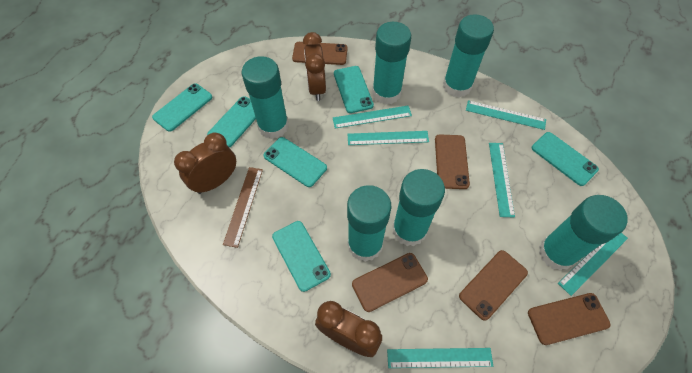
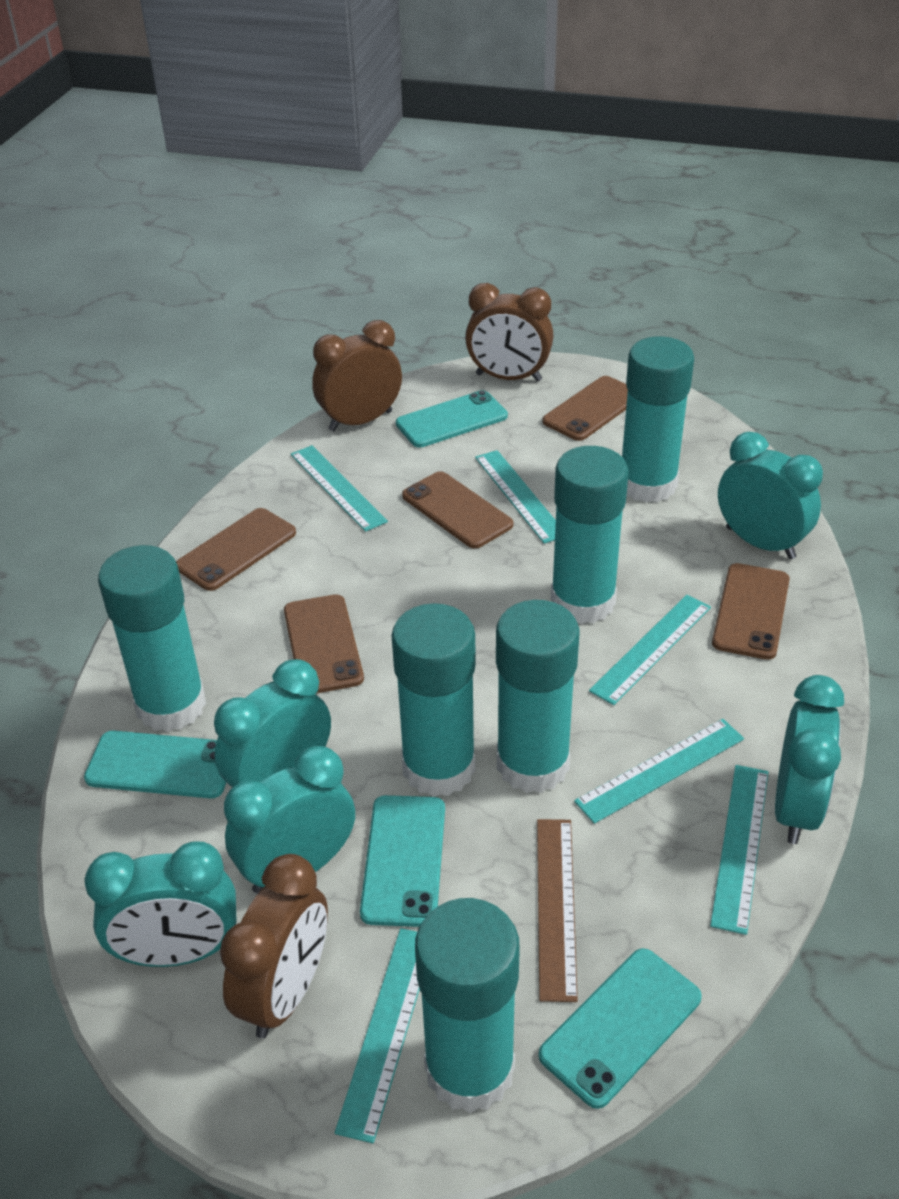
turquoise clock: 0 -> 5
turquoise phone: 6 -> 4

